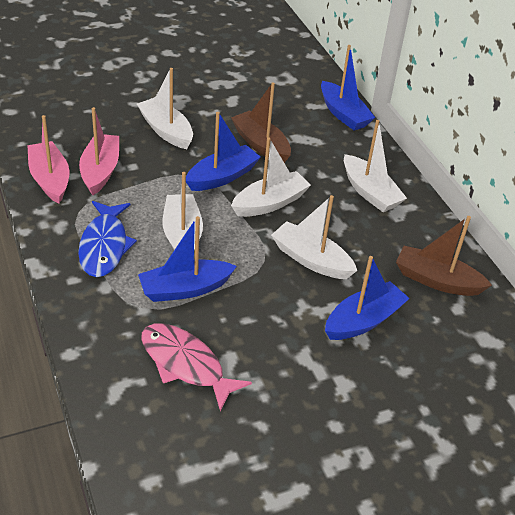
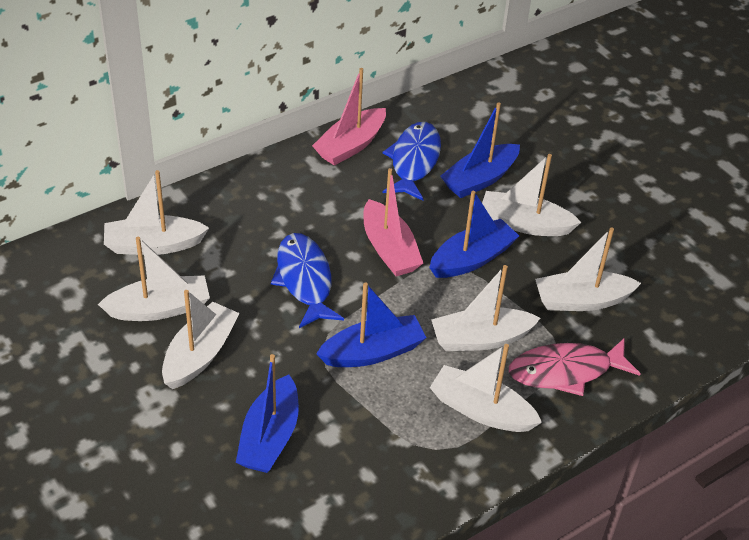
blue fish: 1 -> 2
brown boat: 2 -> 0
white boat: 5 -> 7

